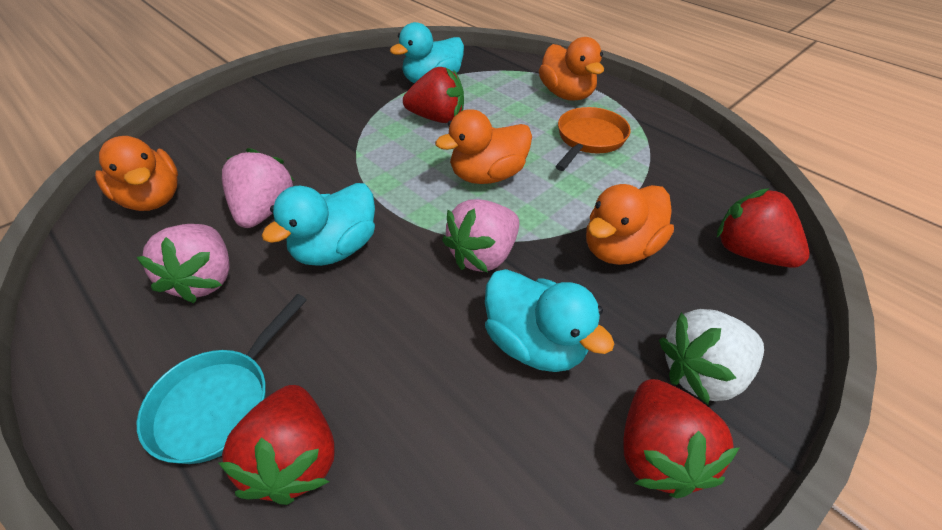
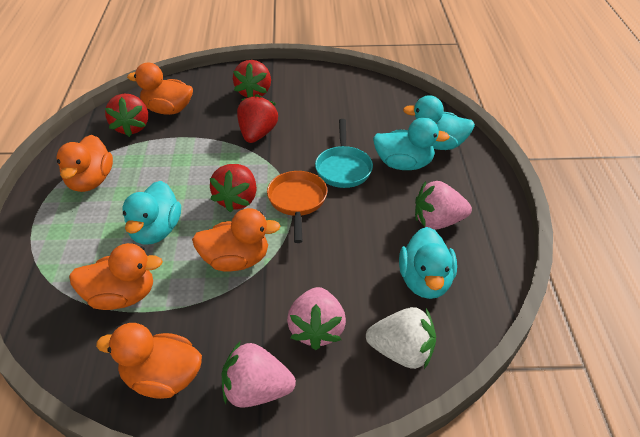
orange duck: 4 -> 5
turquoise duck: 3 -> 4

